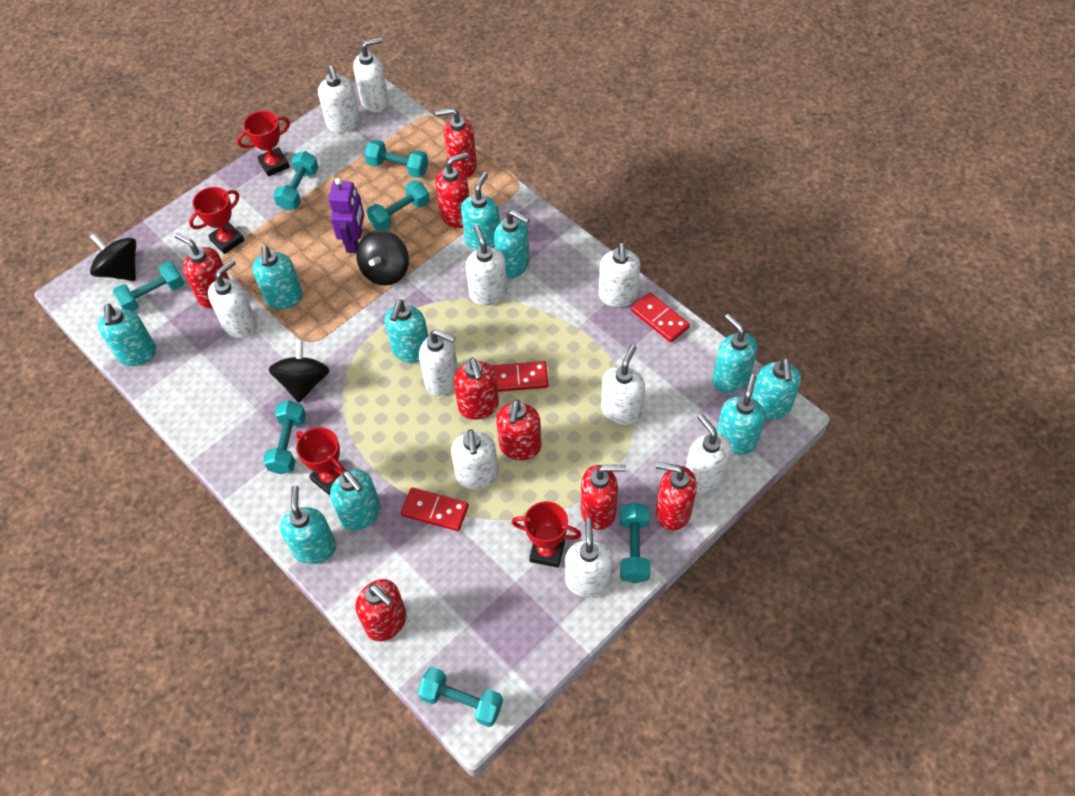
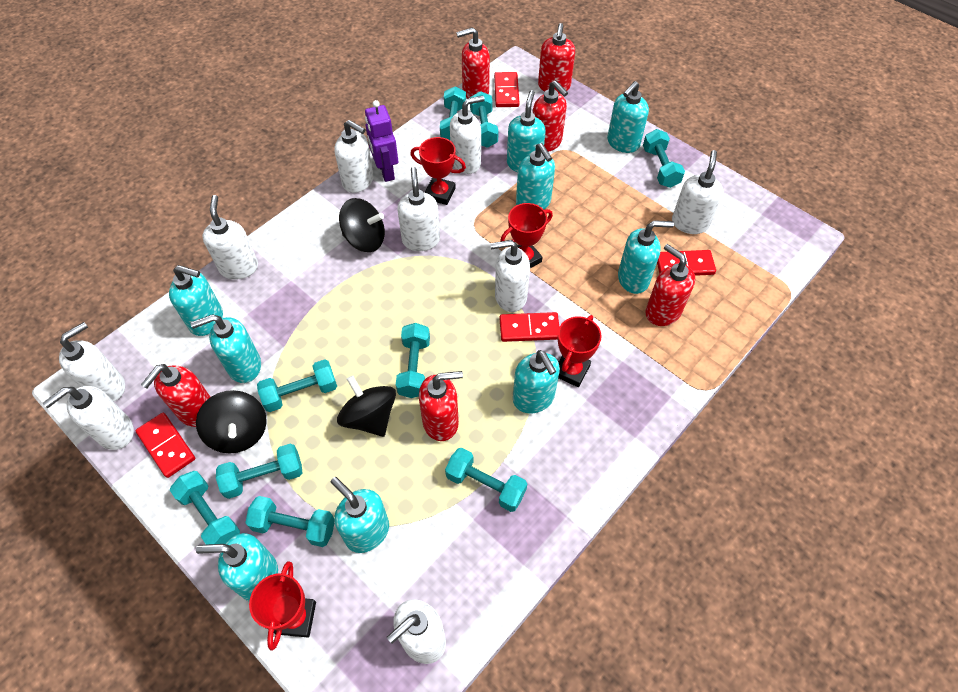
red domino: 3 -> 4
red soap dispenser: 8 -> 6
turquoise dumbbell: 7 -> 9
turquoise soap dispenser: 10 -> 9
white soap dispenser: 10 -> 9

